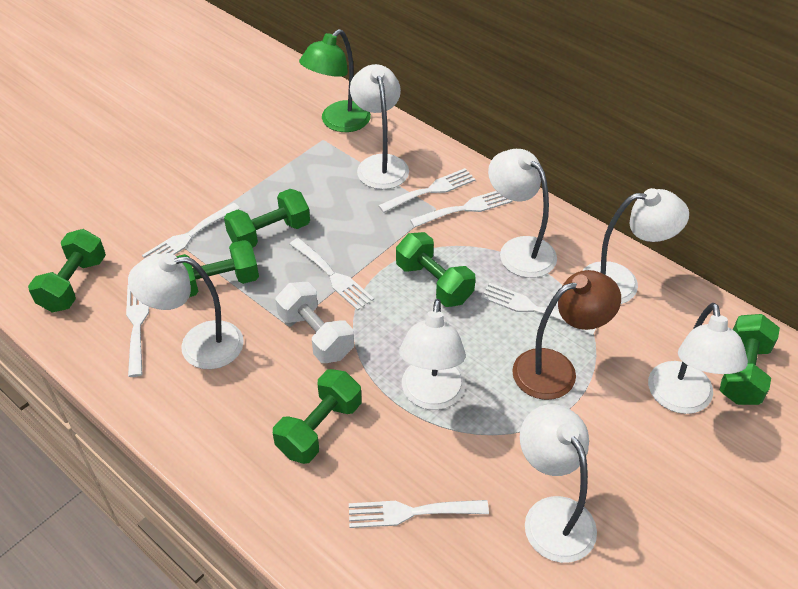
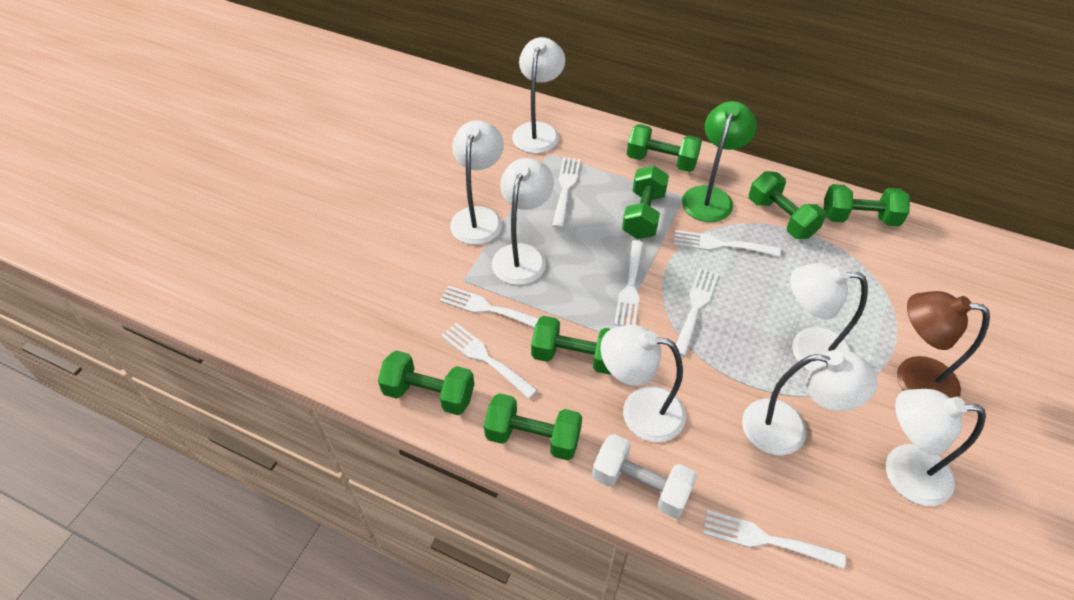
green dumbbell: 6 -> 7

